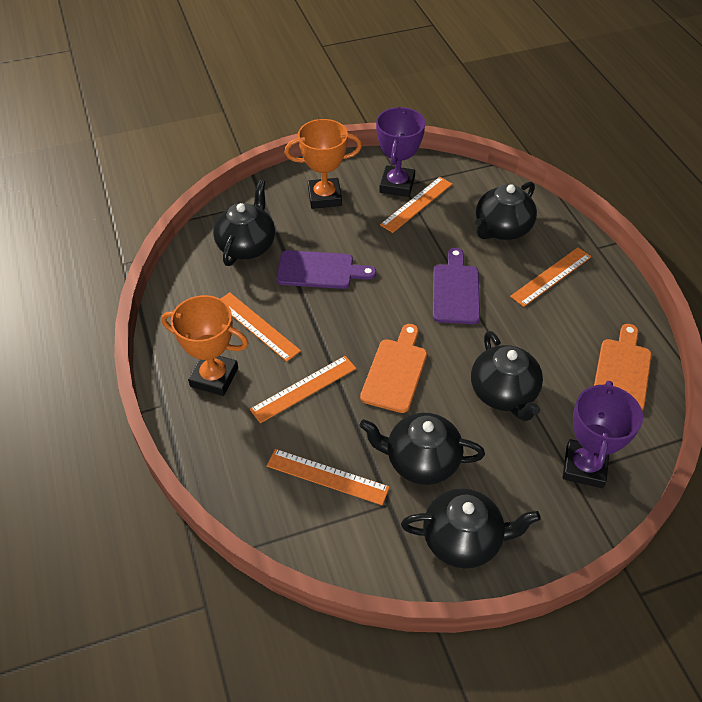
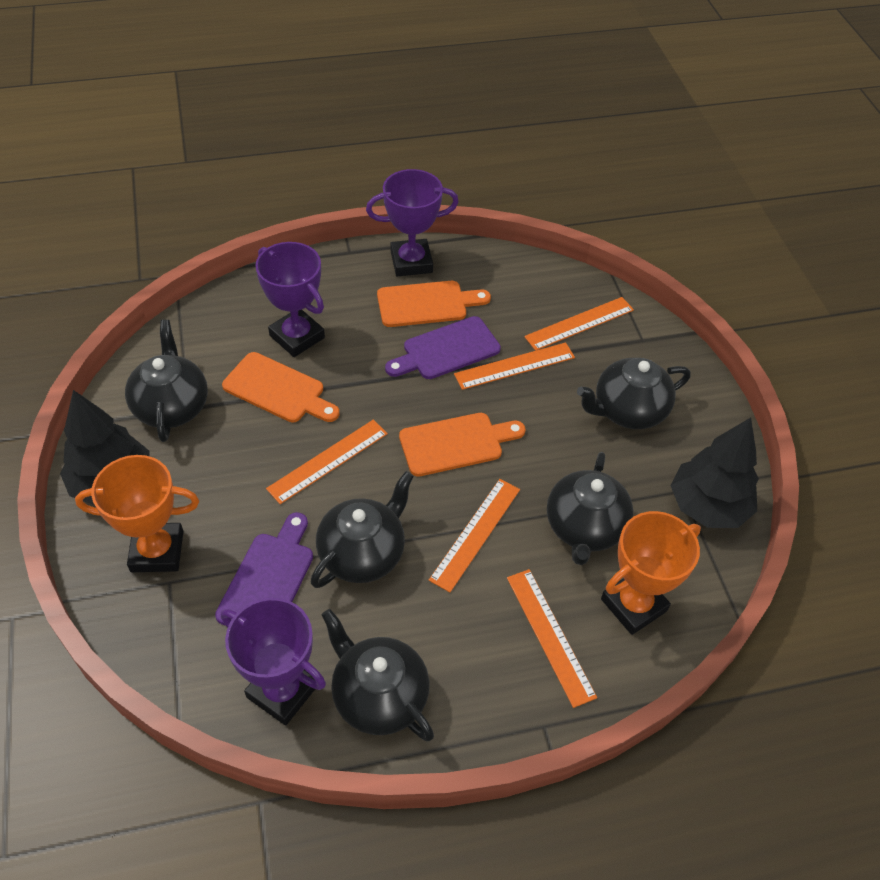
black tree: 0 -> 2
orange cutting board: 2 -> 3
purple trophy: 2 -> 3

